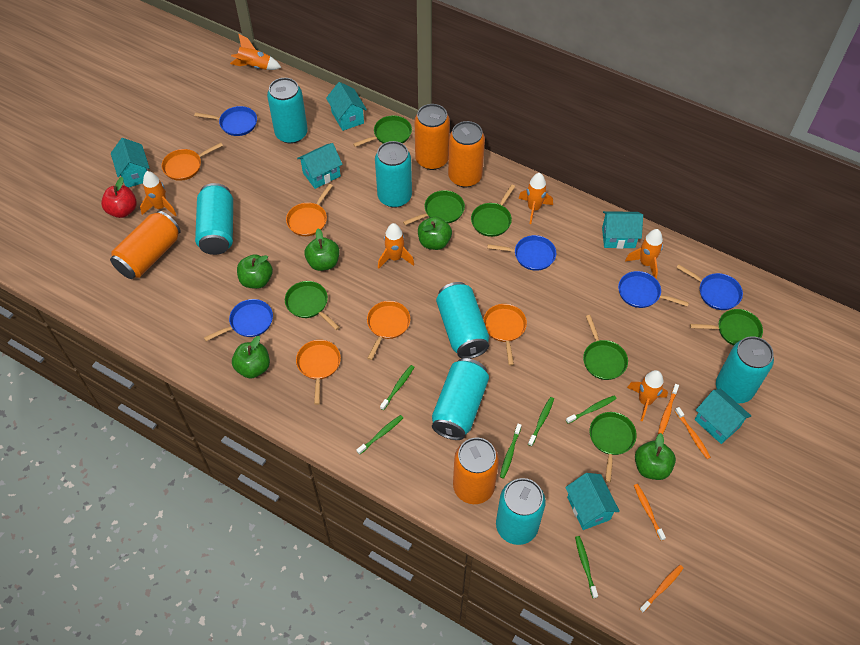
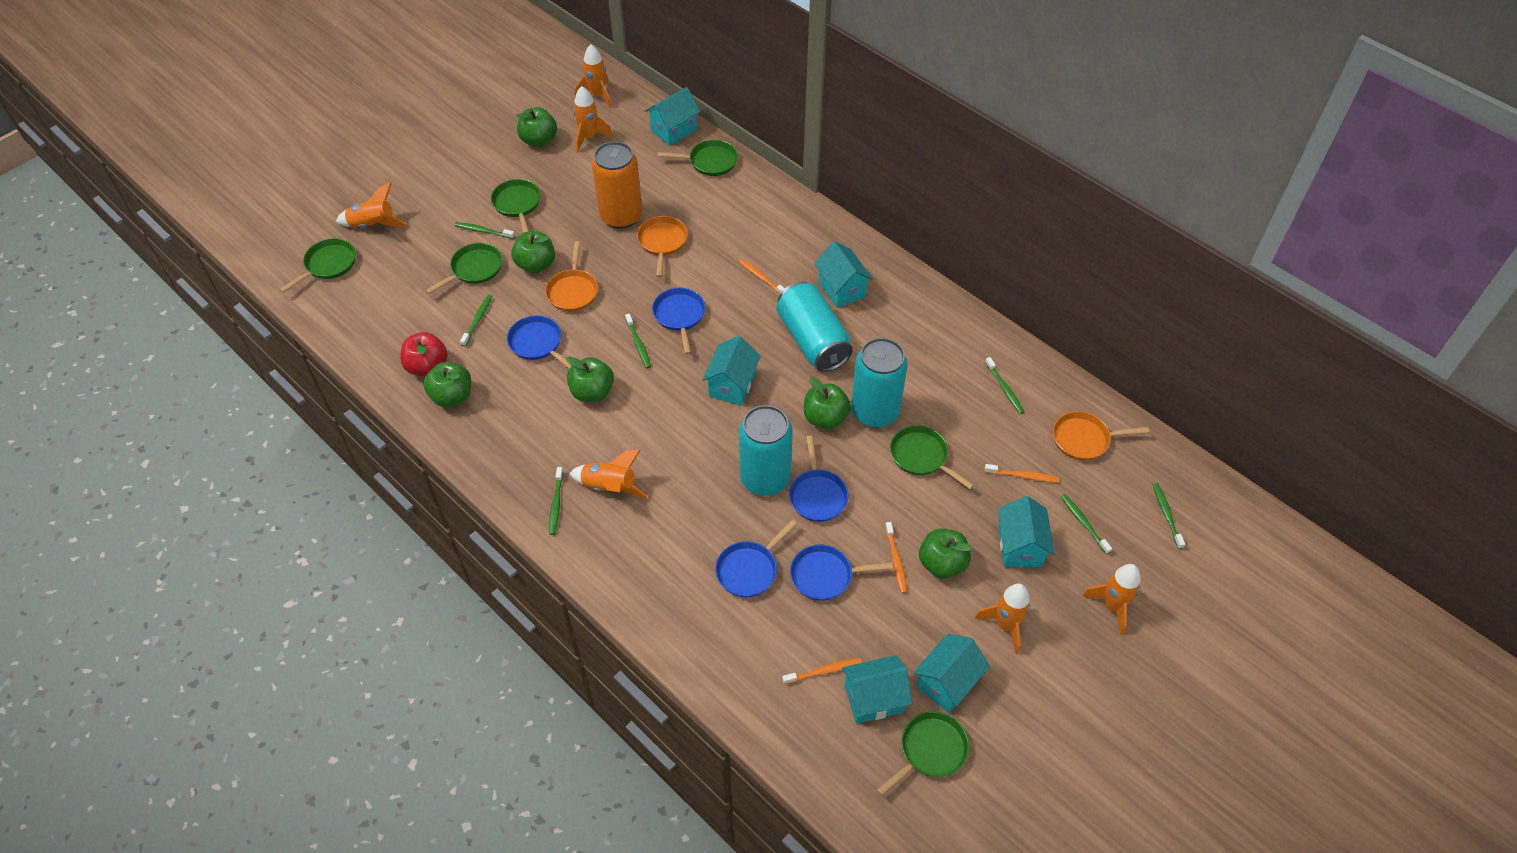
green apple: 5 -> 6
green pan: 7 -> 6
green toothbrush: 6 -> 7
orange can: 4 -> 1
orange pan: 5 -> 3
turquoise can: 7 -> 3

